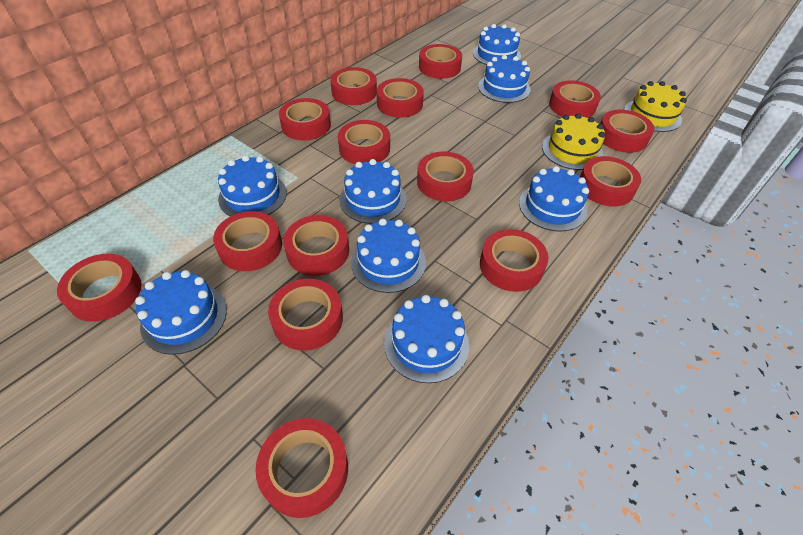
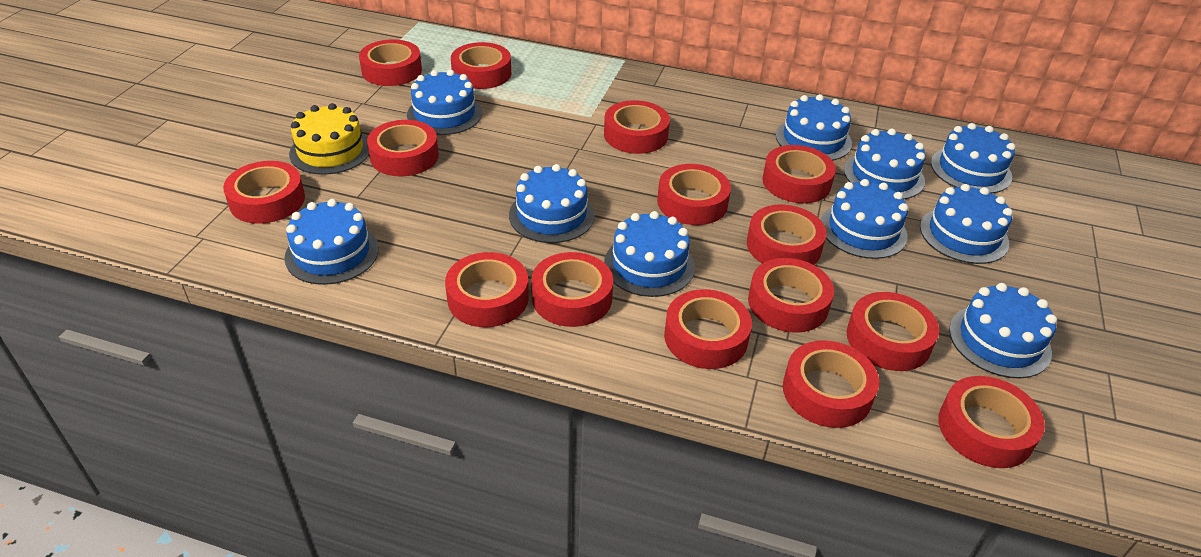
blue cake: 8 -> 10
yellow cake: 2 -> 1

